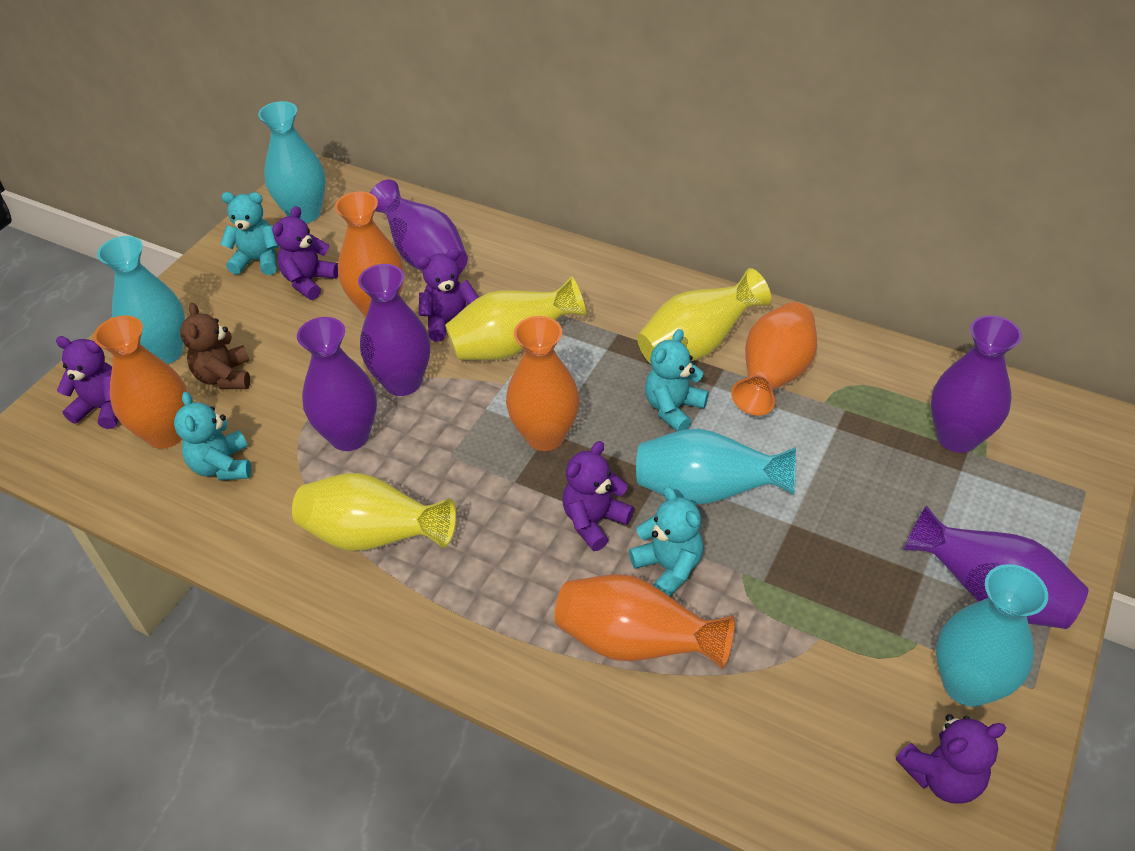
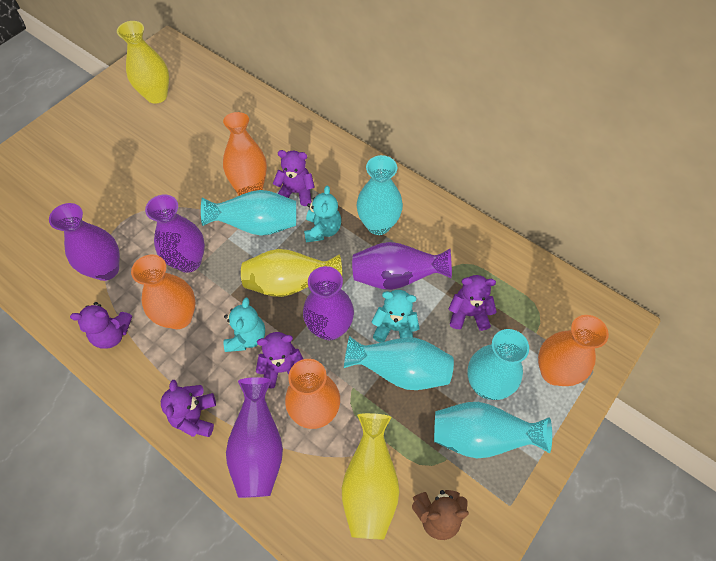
orange vase: 5 -> 4
turquoise teddy bear: 4 -> 3
turquoise vase: 4 -> 5

